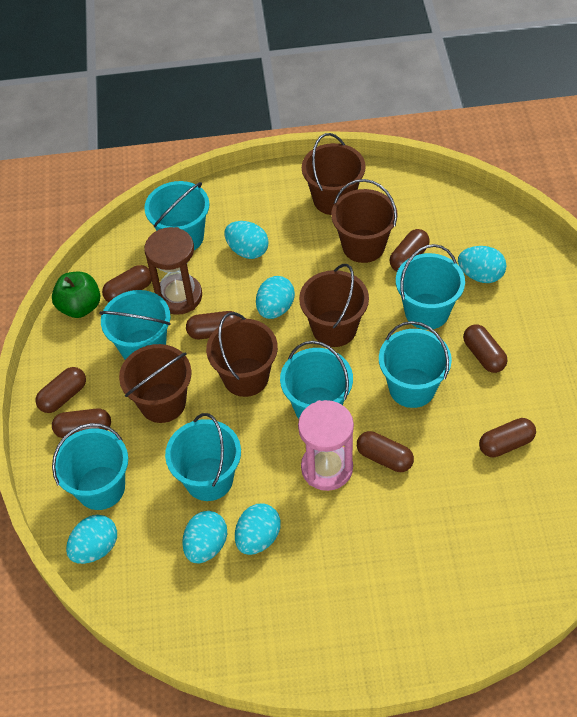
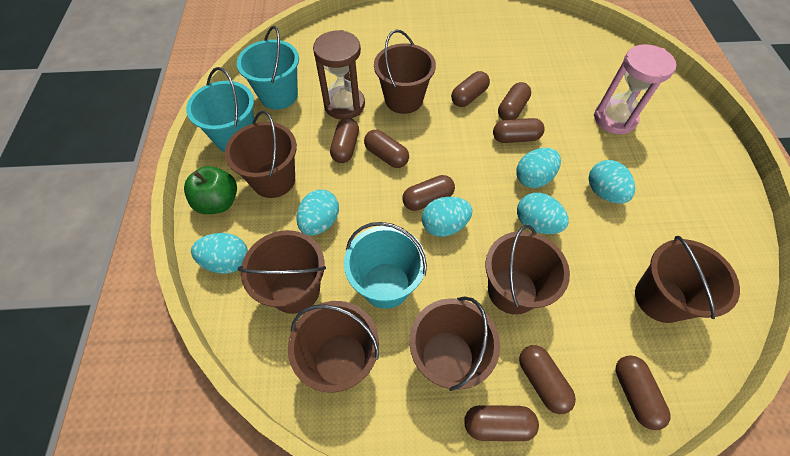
brown bucket: 5 -> 7
brown capsule: 8 -> 9
turquoise bucket: 7 -> 3

